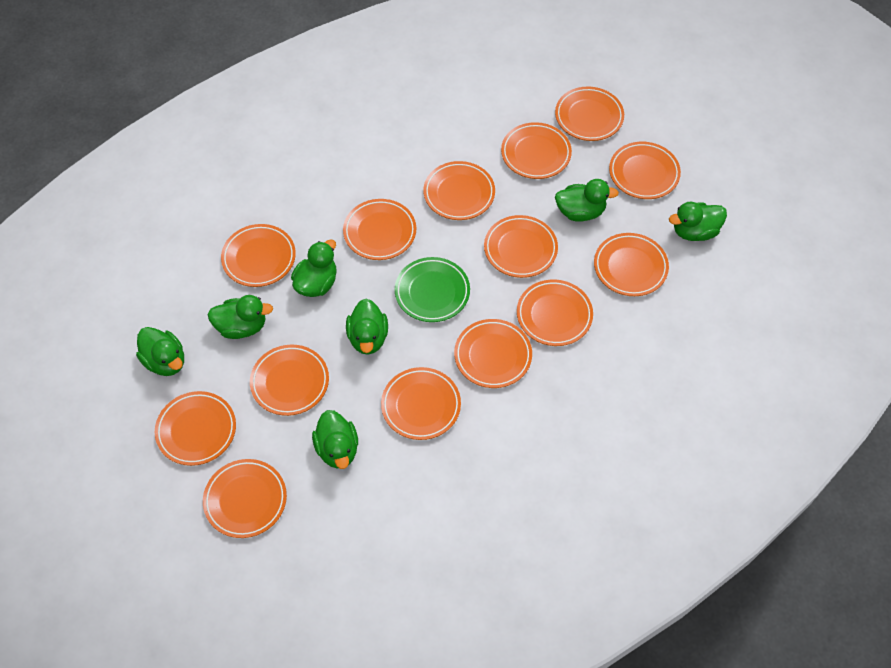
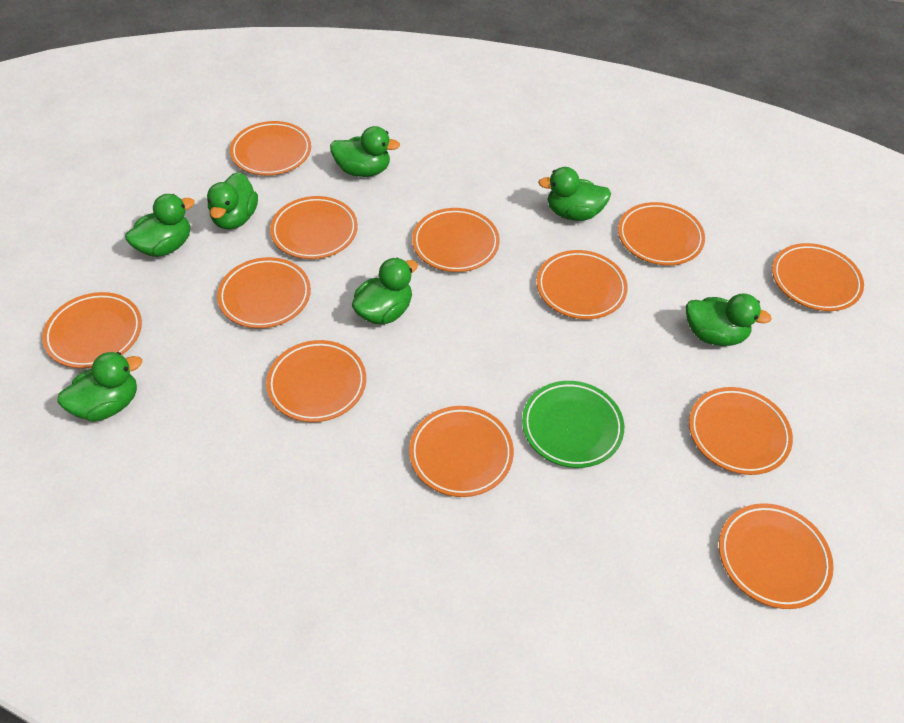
orange plate: 14 -> 12

